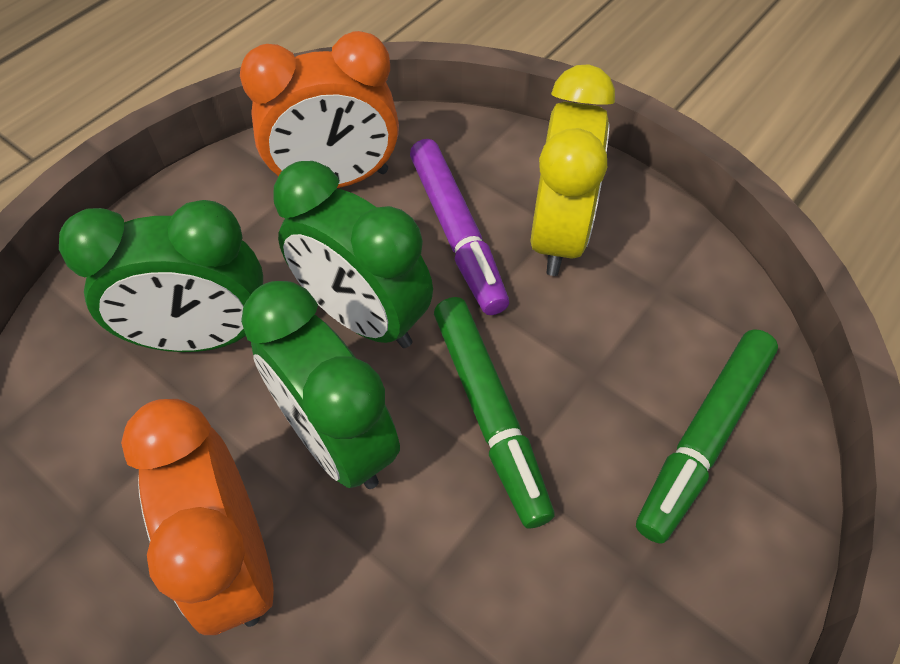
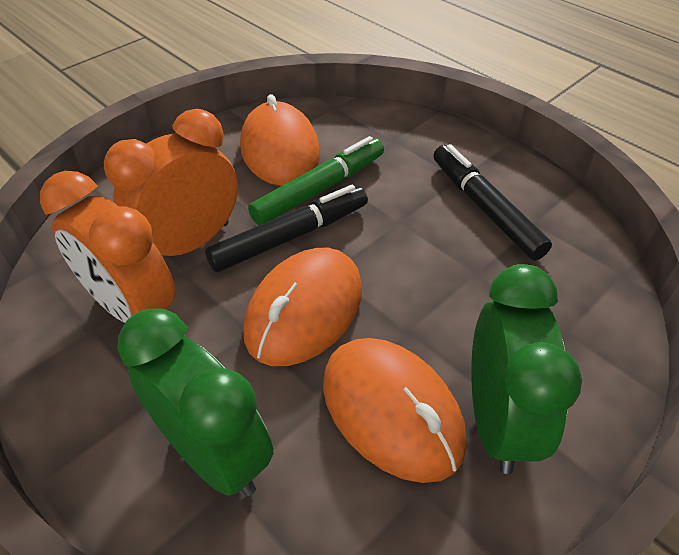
black marker: 0 -> 2
green clock: 3 -> 2
green marker: 2 -> 1
orange mouse: 0 -> 3
purple marker: 1 -> 0
yellow clock: 1 -> 0

